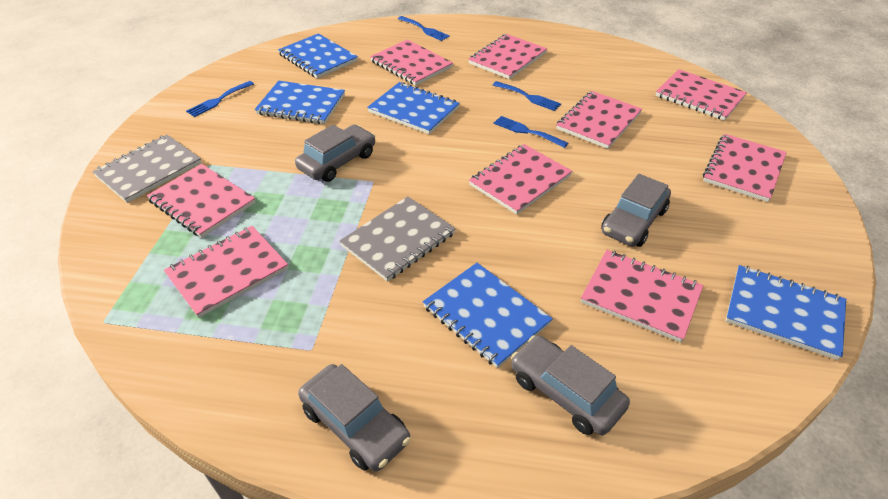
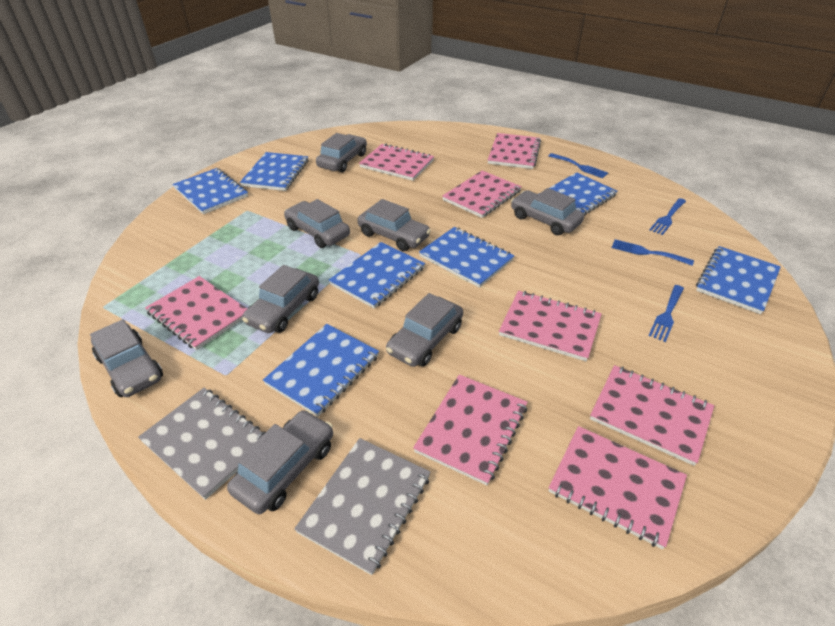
blue notebook: 5 -> 7
grey car: 4 -> 8
pink notebook: 9 -> 8

